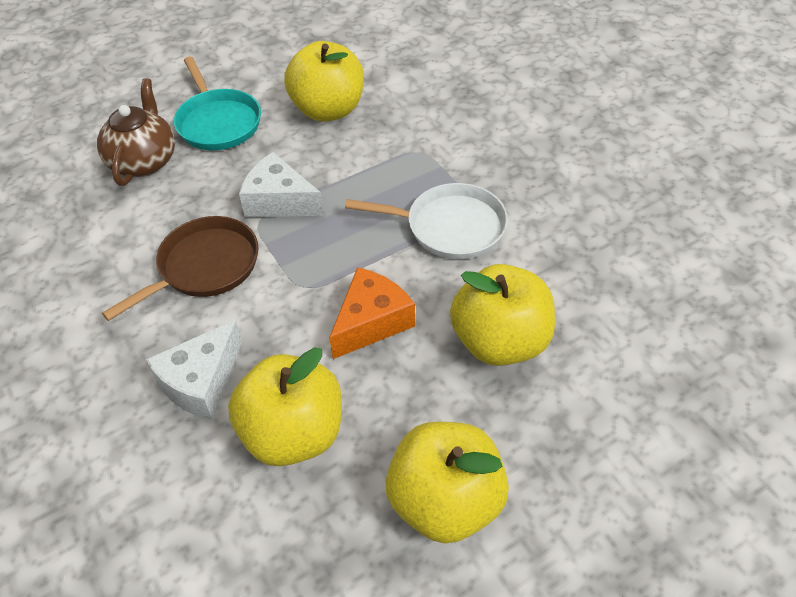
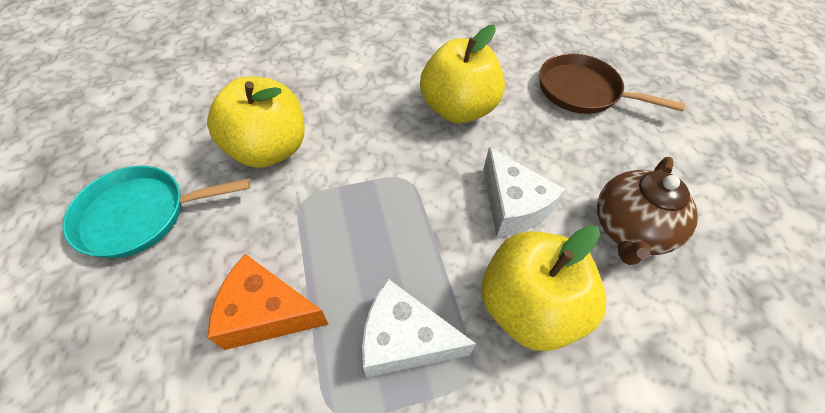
white pan: 1 -> 0
yellow apple: 4 -> 3

